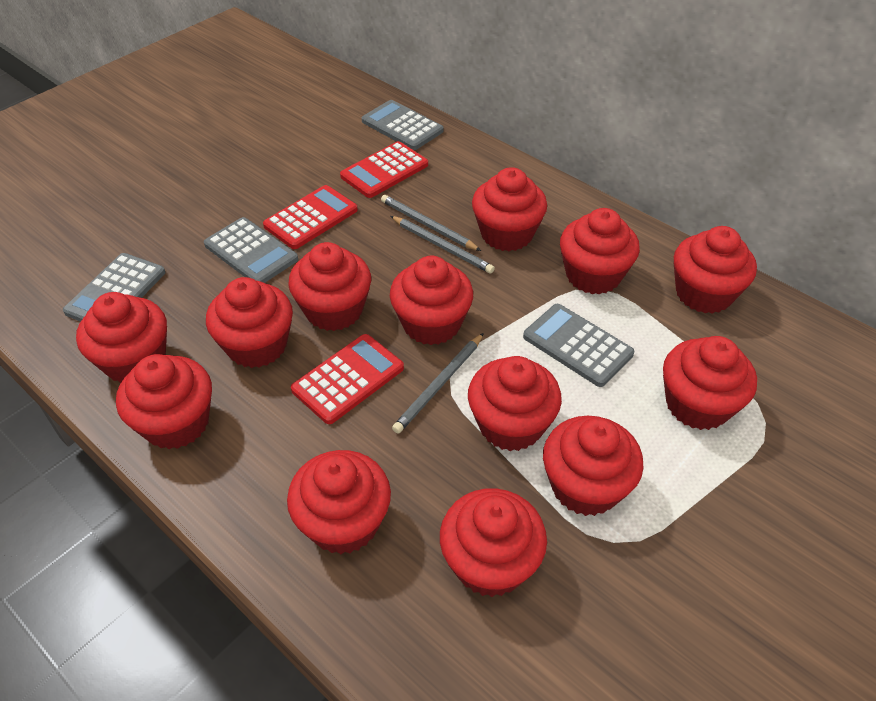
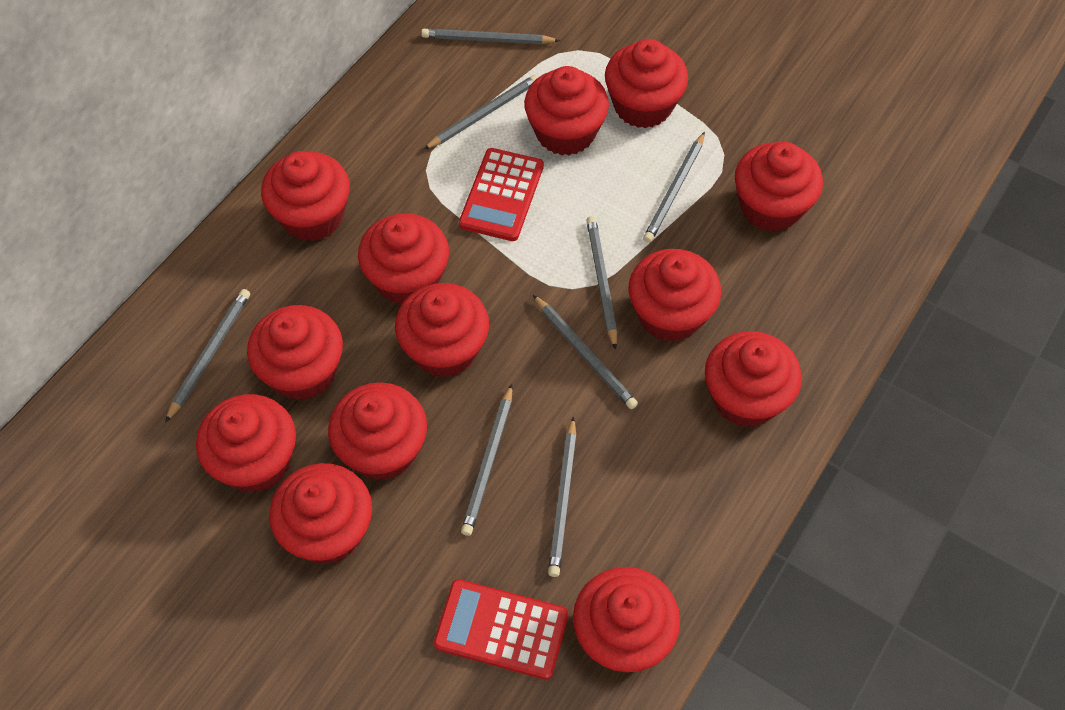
grey calculator: 4 -> 0
grey pencil: 3 -> 8
red calculator: 3 -> 2

